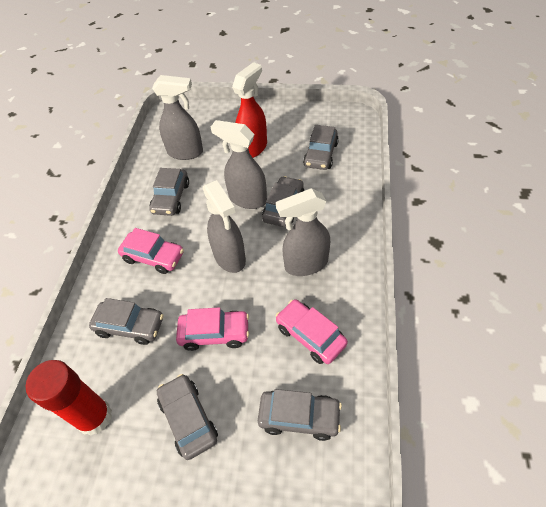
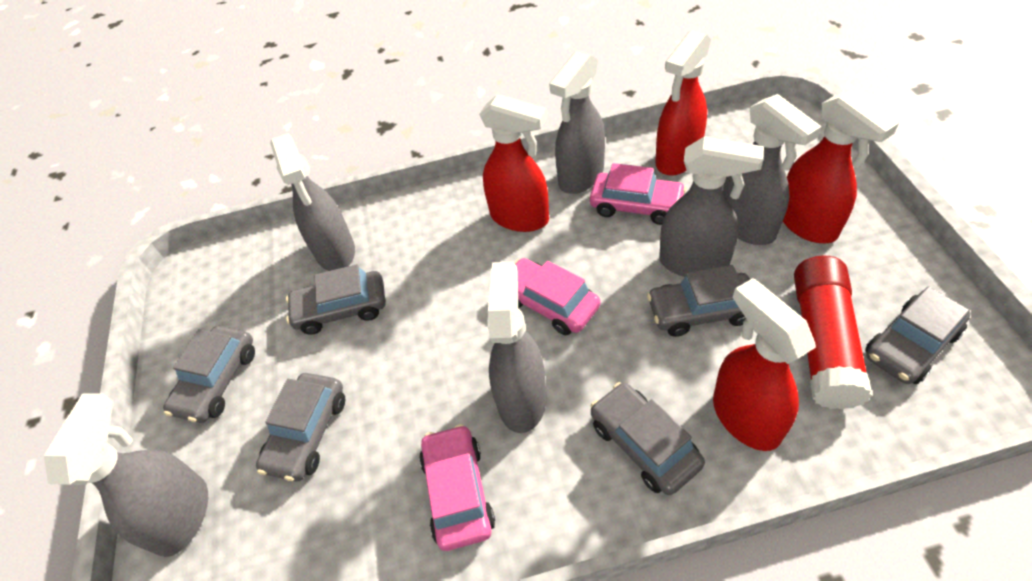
grey spray bottle: 4 -> 6
red spray bottle: 1 -> 4

